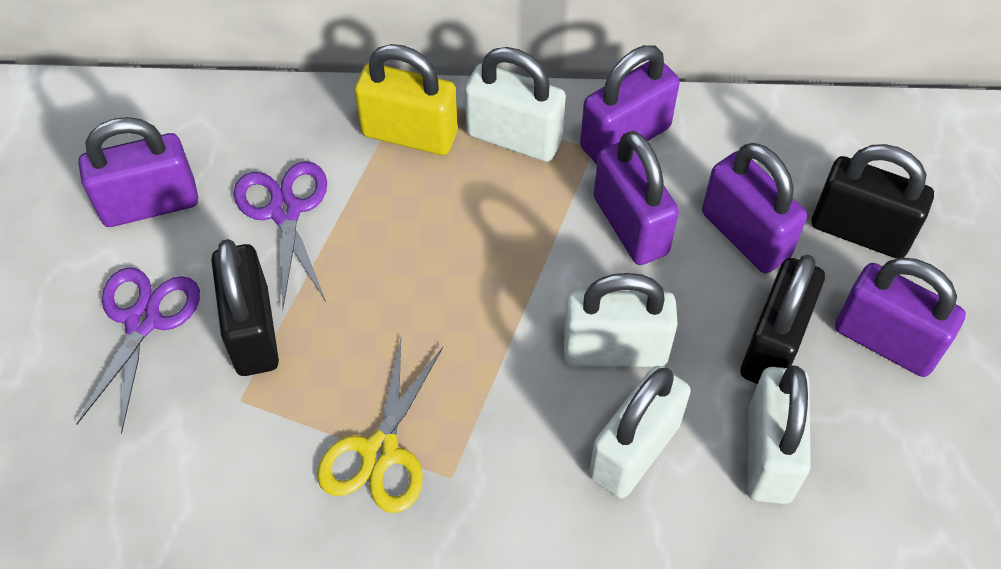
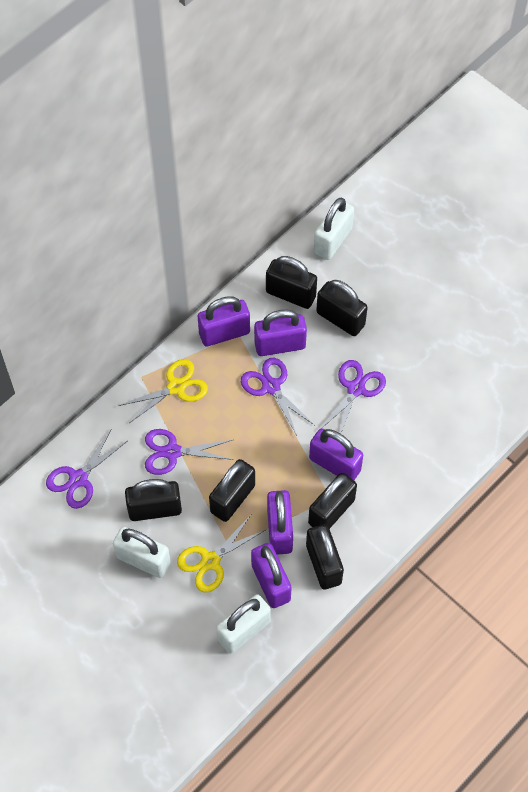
black padlock: 3 -> 6
purple scissors: 2 -> 4
white padlock: 4 -> 3
yellow padlock: 1 -> 0
yellow scissors: 1 -> 2

